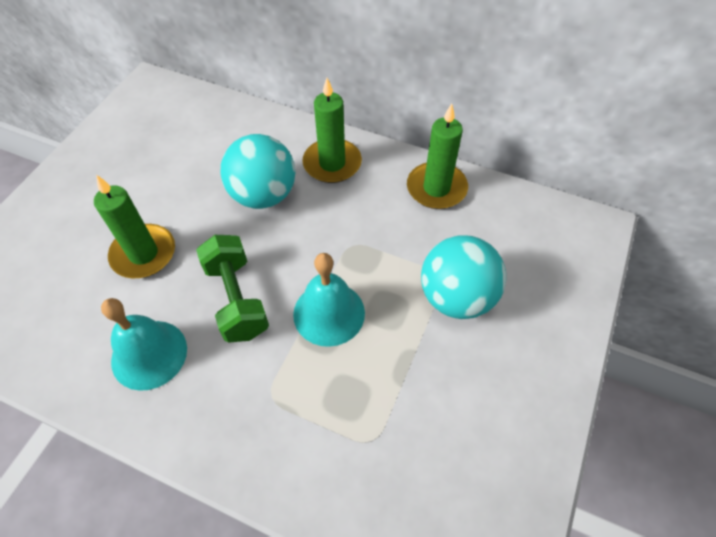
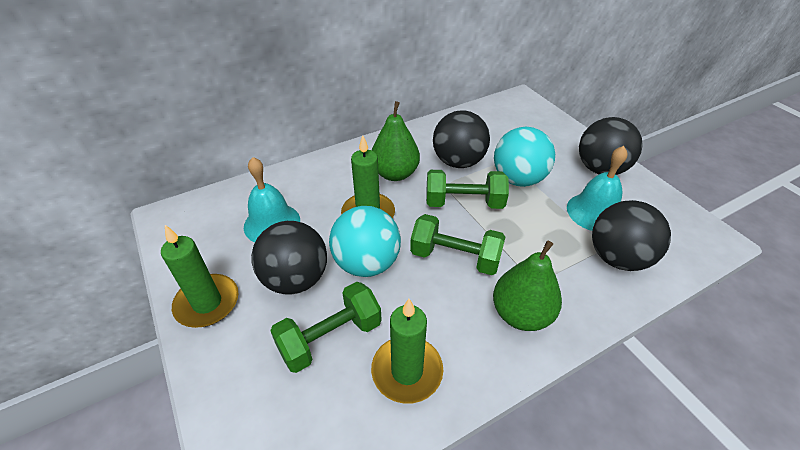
black ball: 0 -> 4
green dumbbell: 1 -> 3
green pear: 0 -> 2

